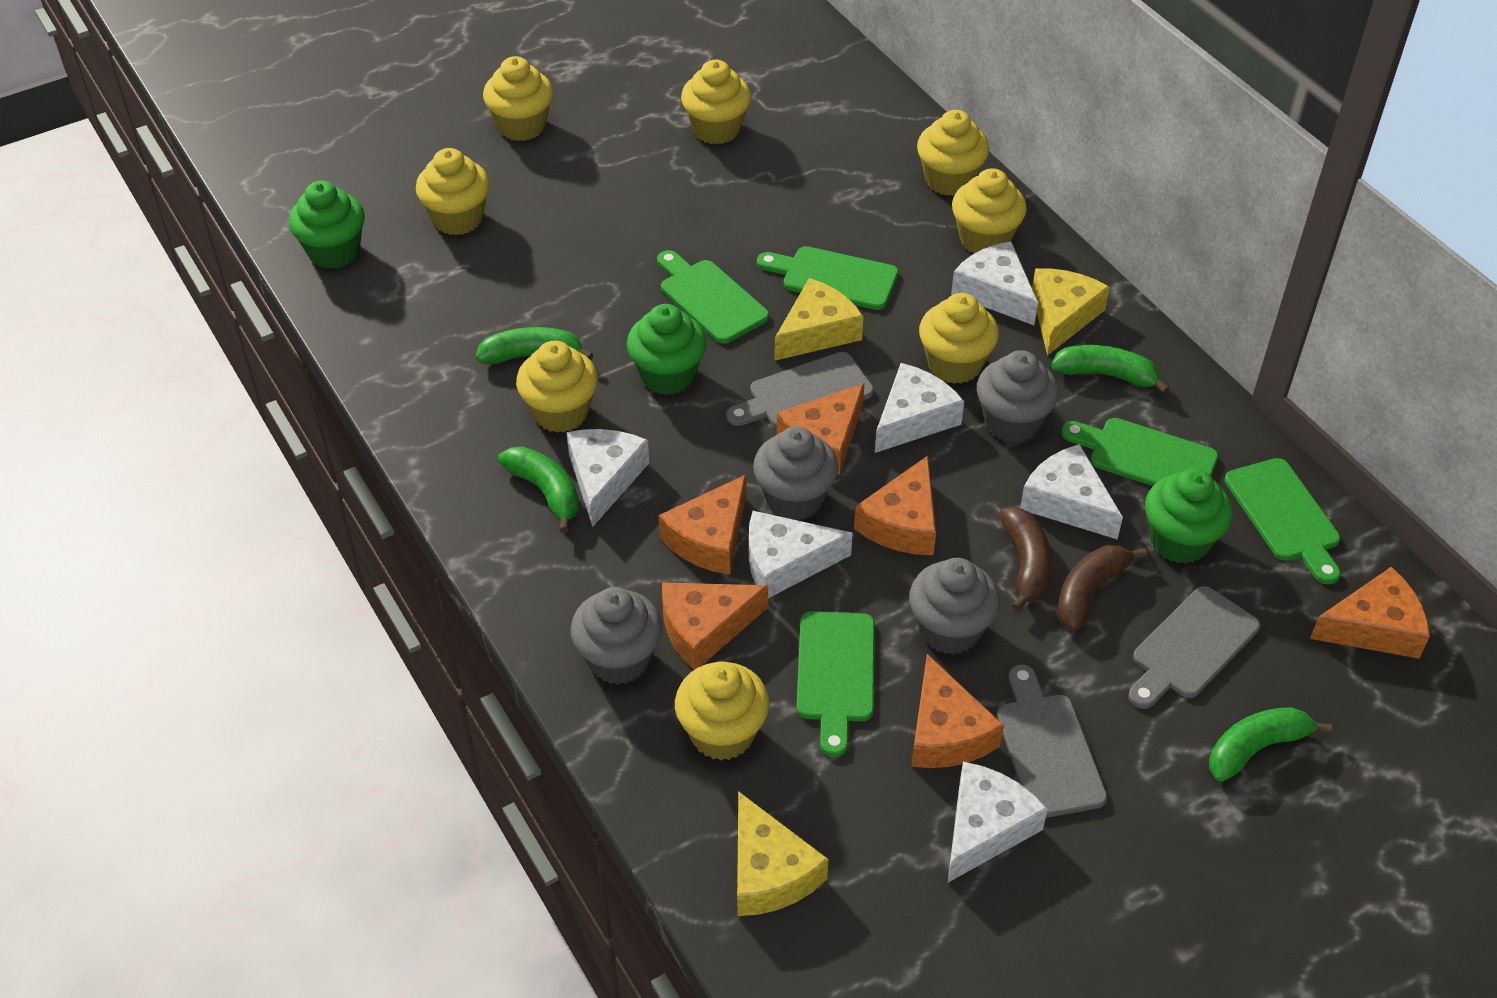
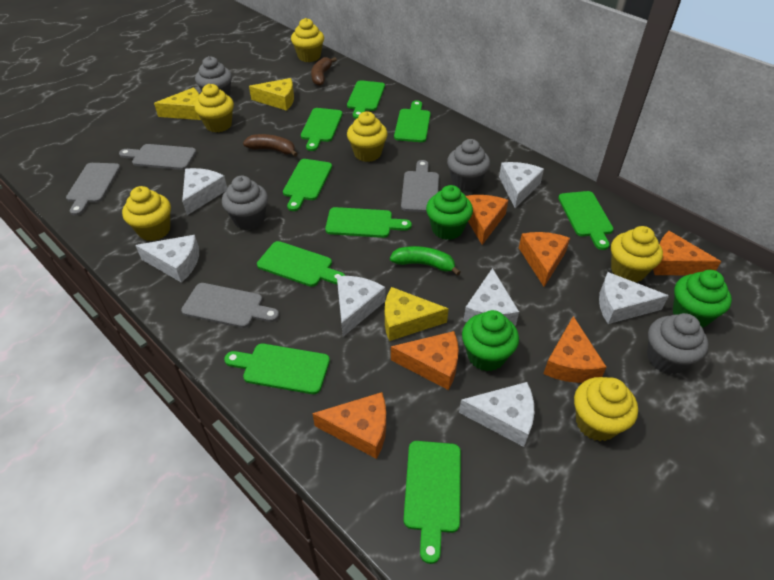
green banana: 4 -> 1
green cutting board: 5 -> 9
grey cutting board: 3 -> 4
white cheese: 6 -> 7
yellow cupcake: 8 -> 6

